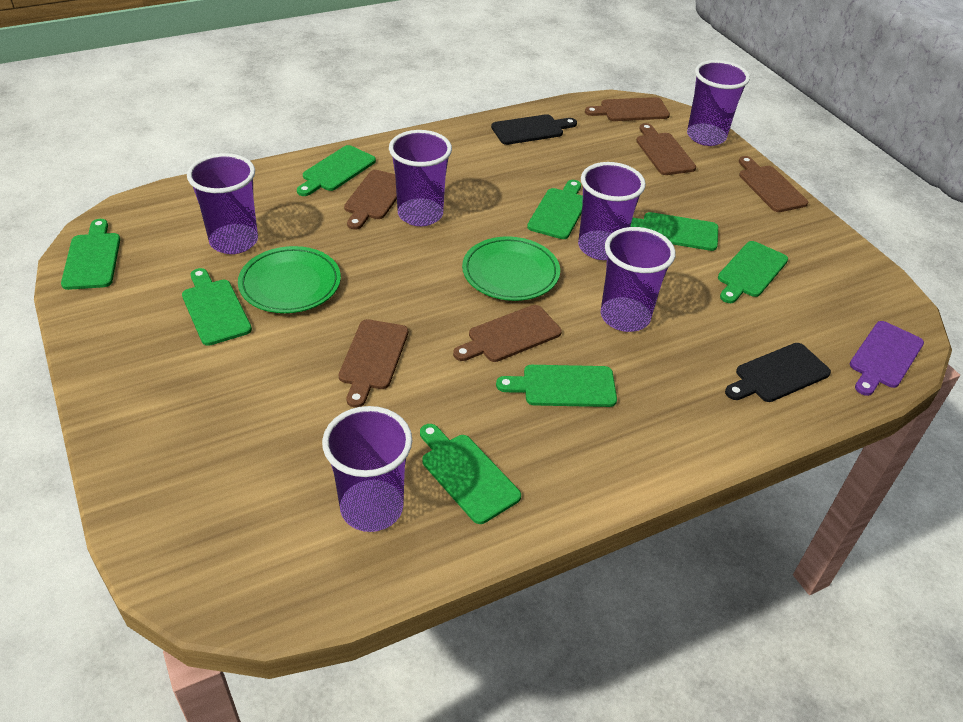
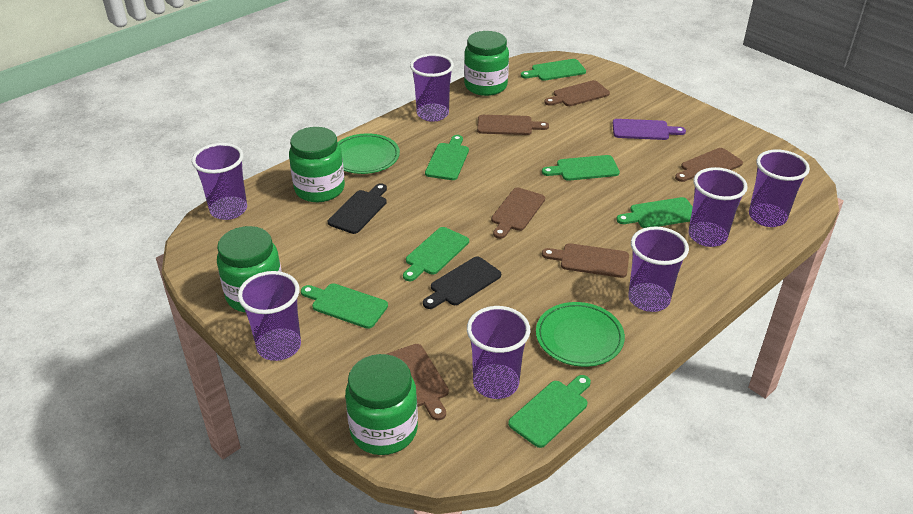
green cutting board: 8 -> 7
green jar: 0 -> 4
purple cup: 6 -> 7

